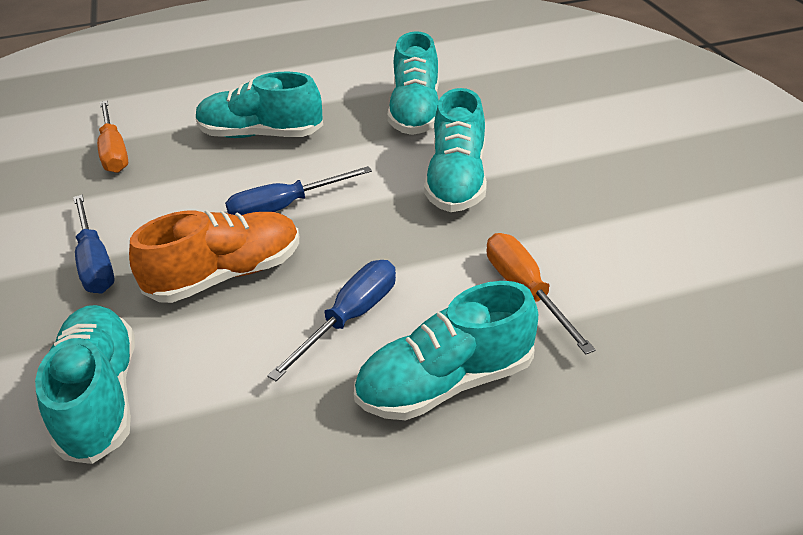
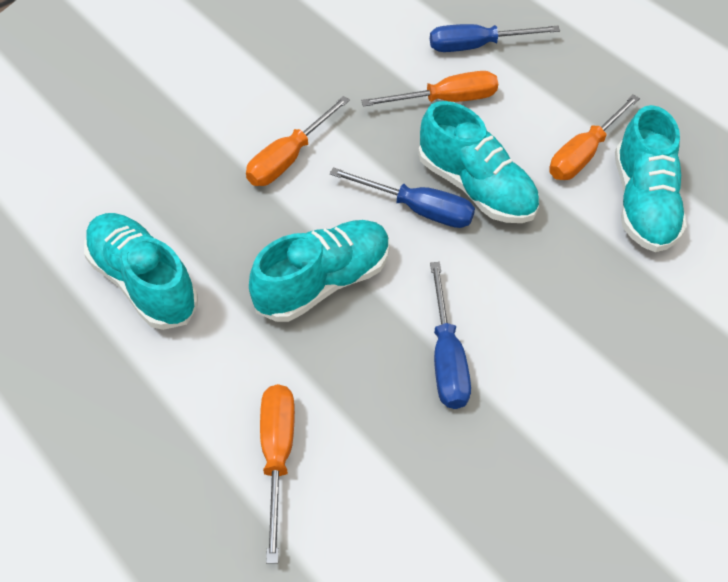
orange screwdriver: 2 -> 4
orange shoe: 1 -> 0
turquoise shoe: 5 -> 4

